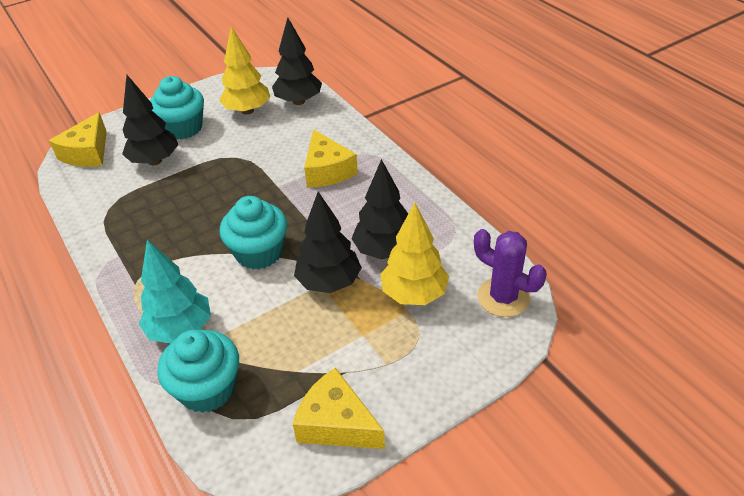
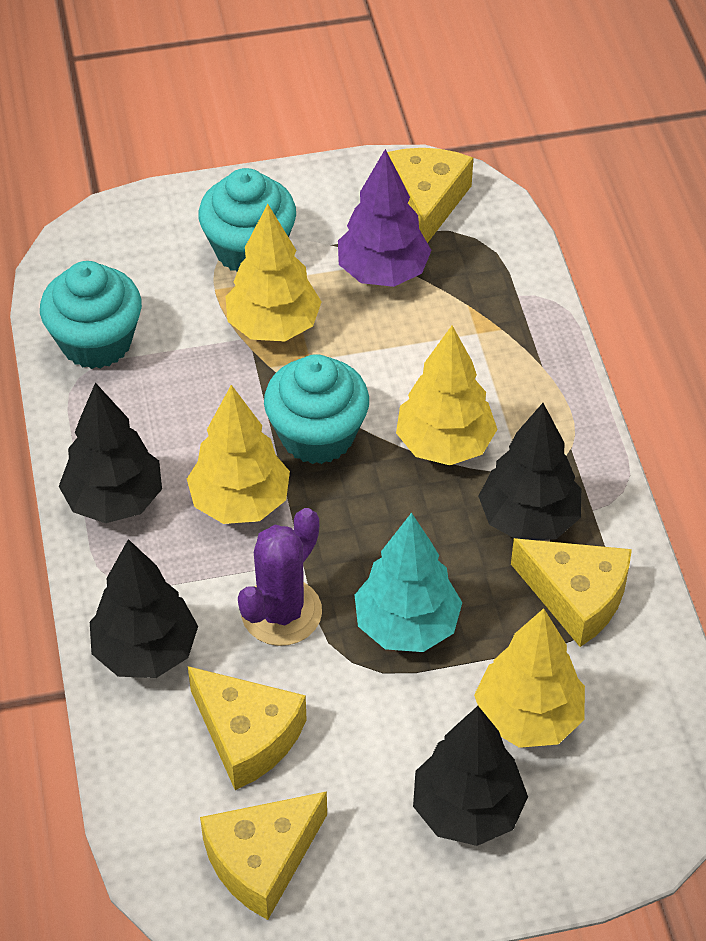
purple tree: 0 -> 1
yellow cheese: 3 -> 4
yellow tree: 2 -> 4

